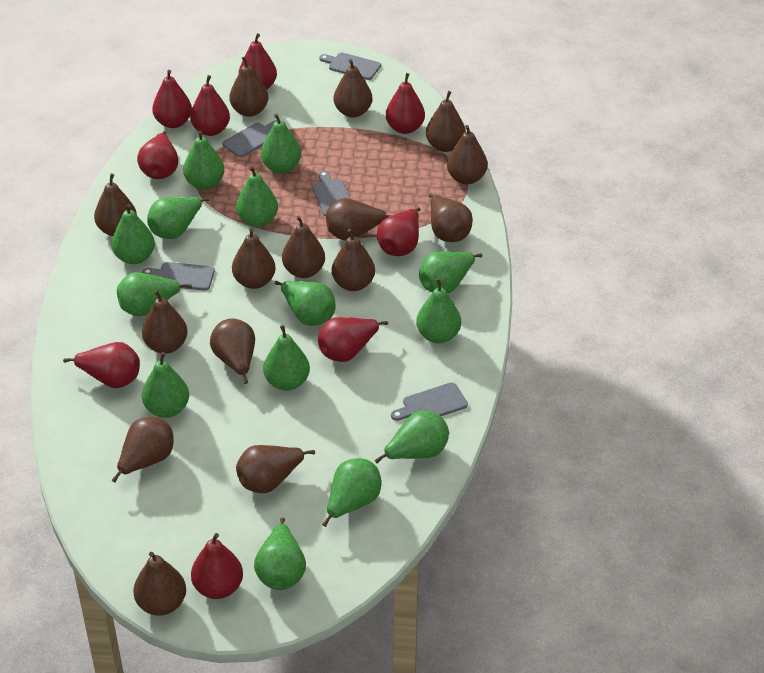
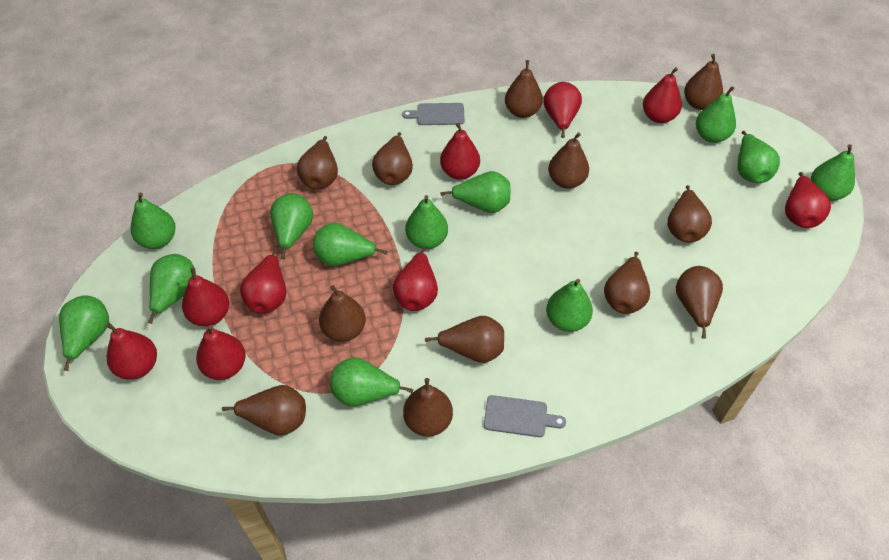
brown pear: 15 -> 12
green pear: 14 -> 12
grey cutting board: 5 -> 2

